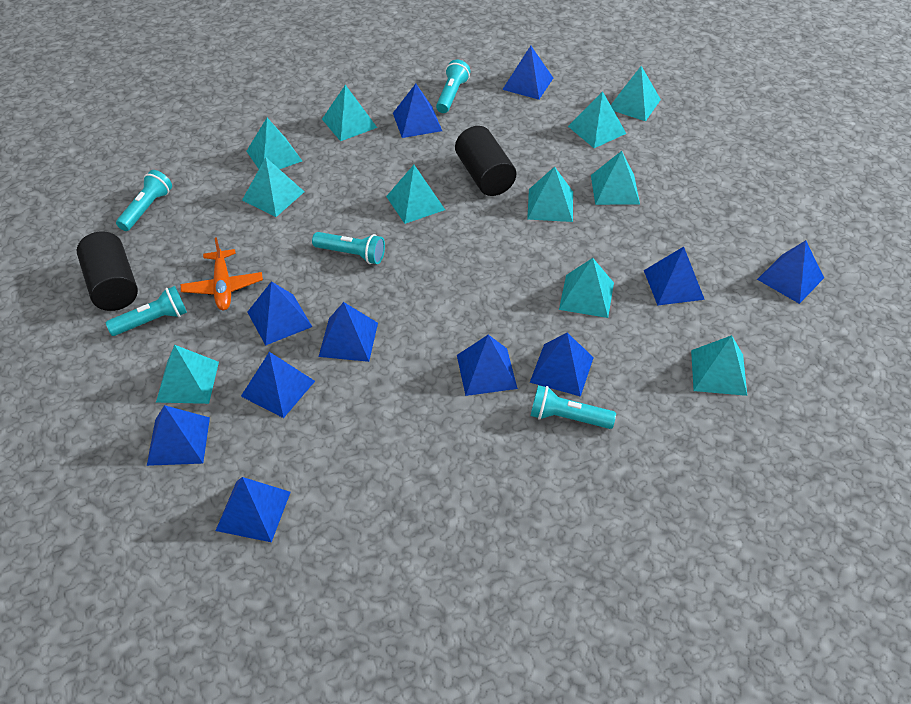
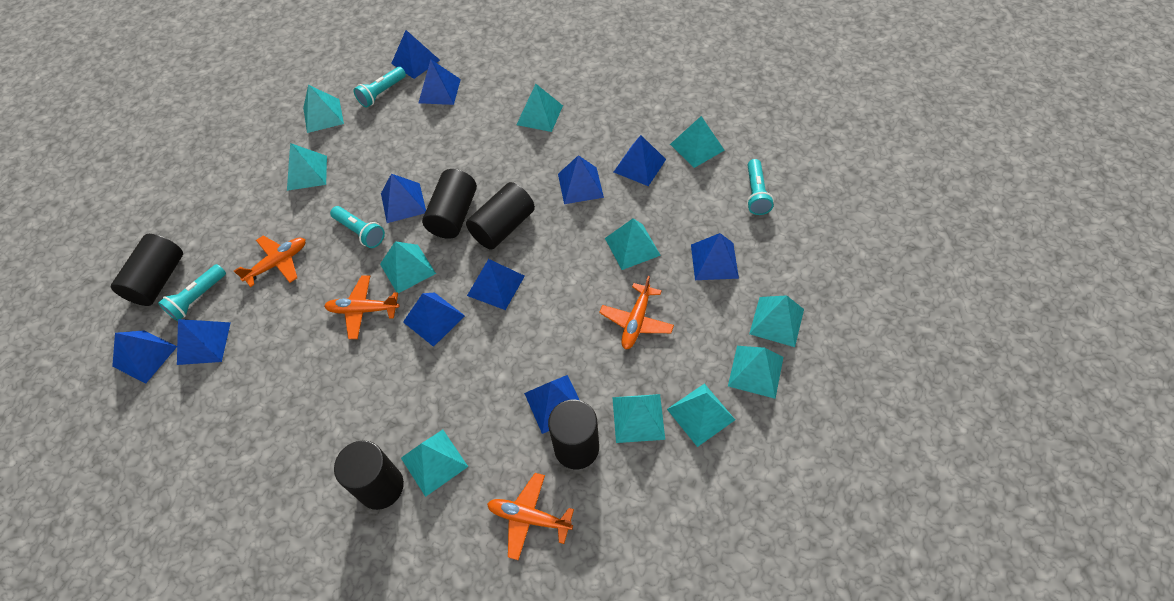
black cylinder: 2 -> 5
orange plane: 1 -> 4
turquoise flashlight: 5 -> 4

